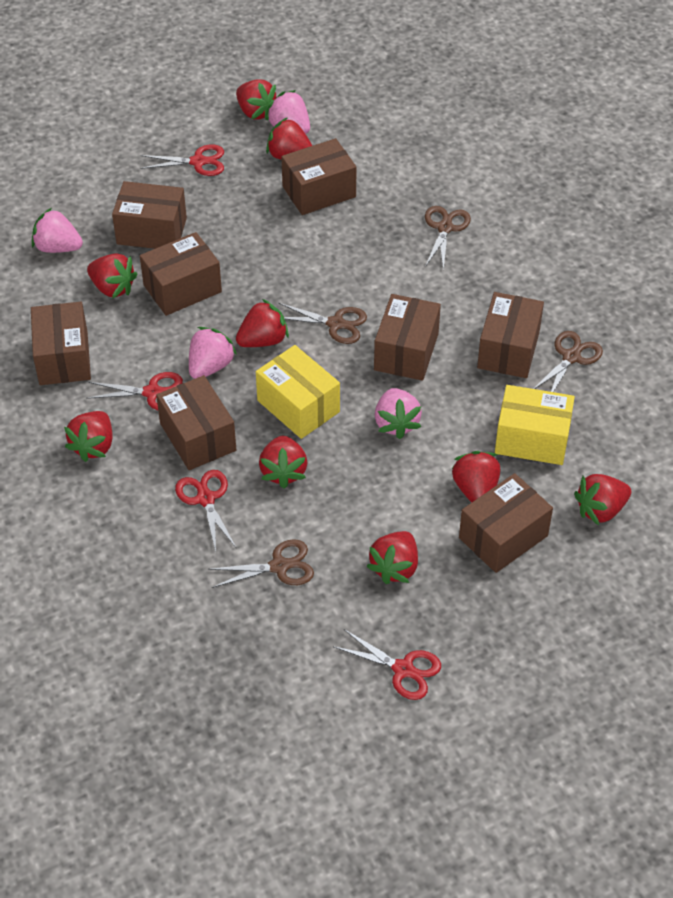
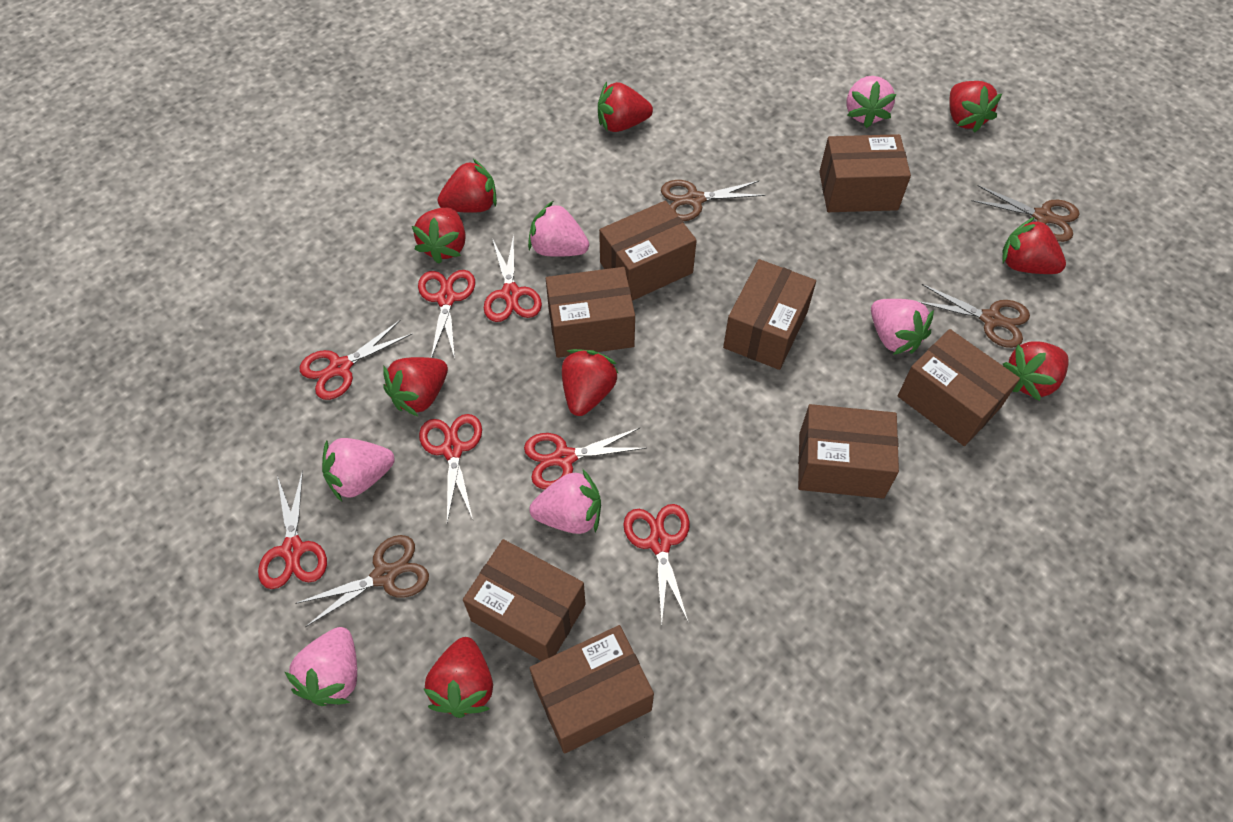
pink strawberry: 4 -> 6
red scissors: 4 -> 7
yellow box: 2 -> 0

